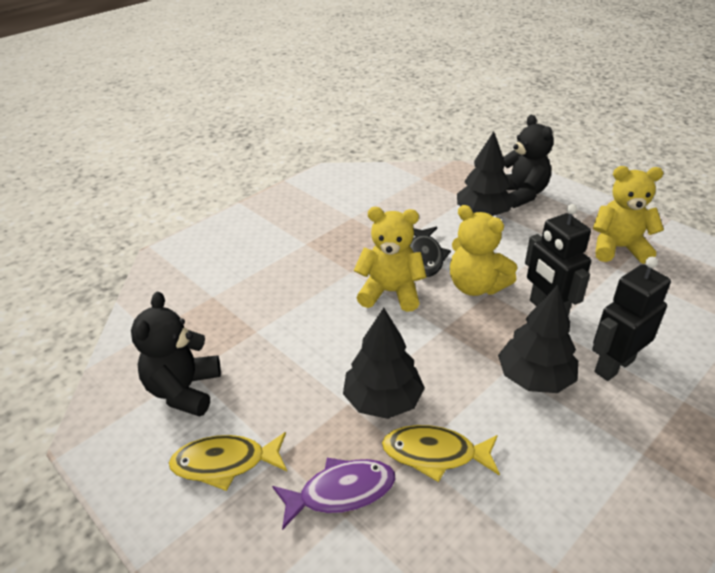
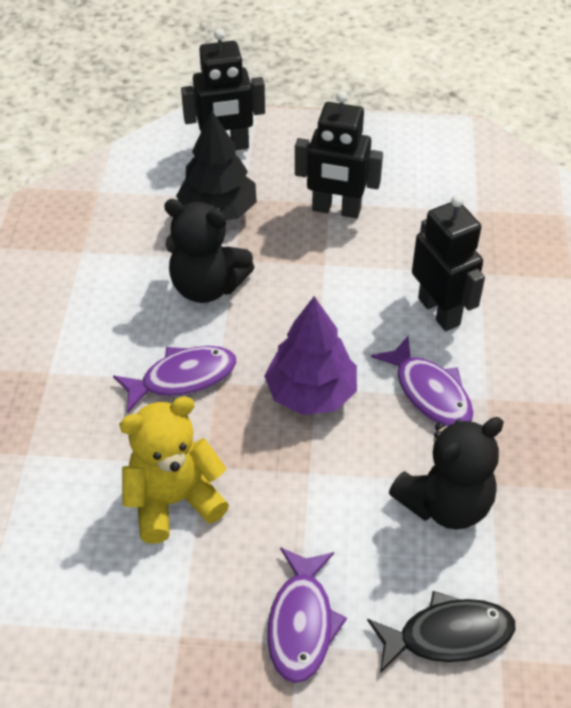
black robot: 2 -> 3
black tree: 3 -> 1
purple fish: 1 -> 3
purple tree: 0 -> 1
yellow fish: 2 -> 0
yellow teddy bear: 3 -> 1

